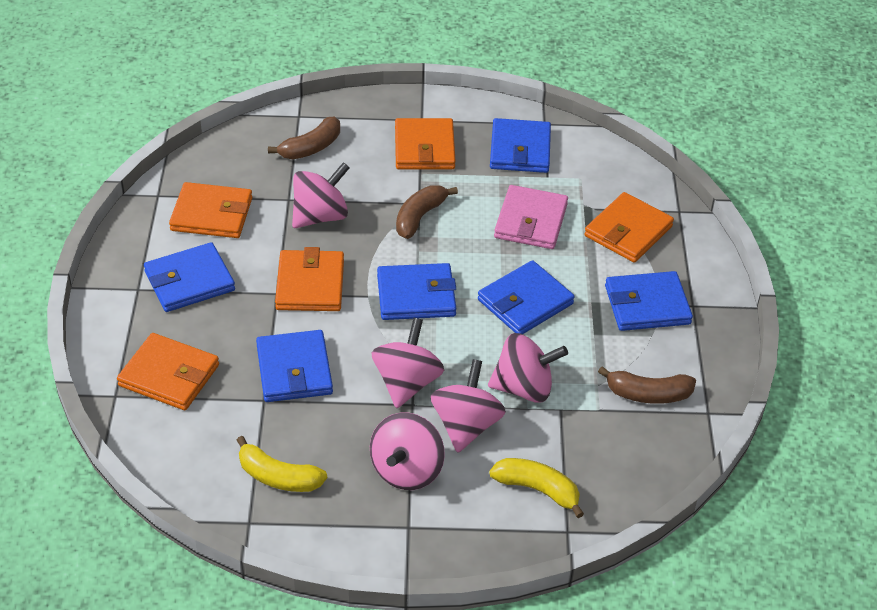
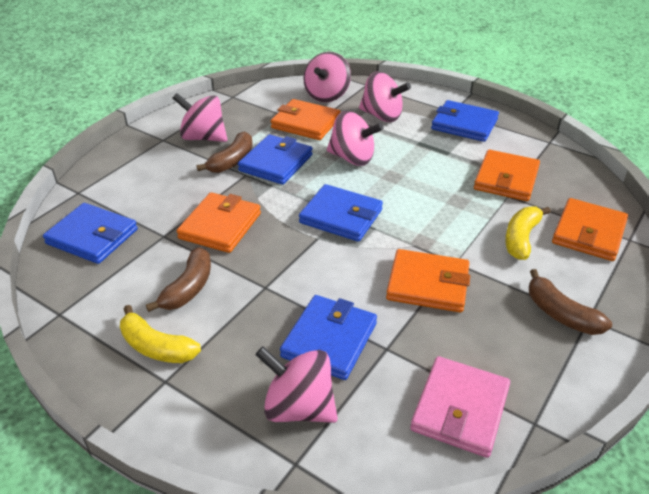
blue wallet: 6 -> 5

